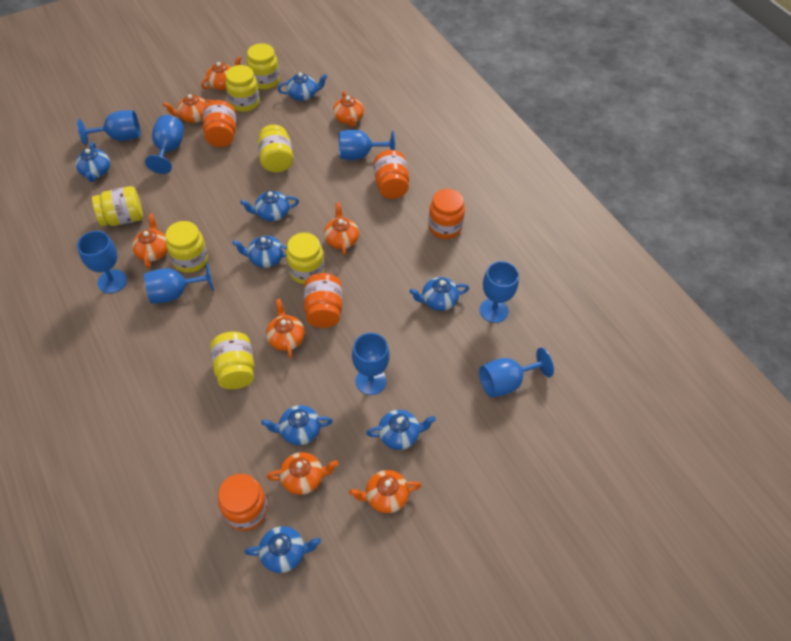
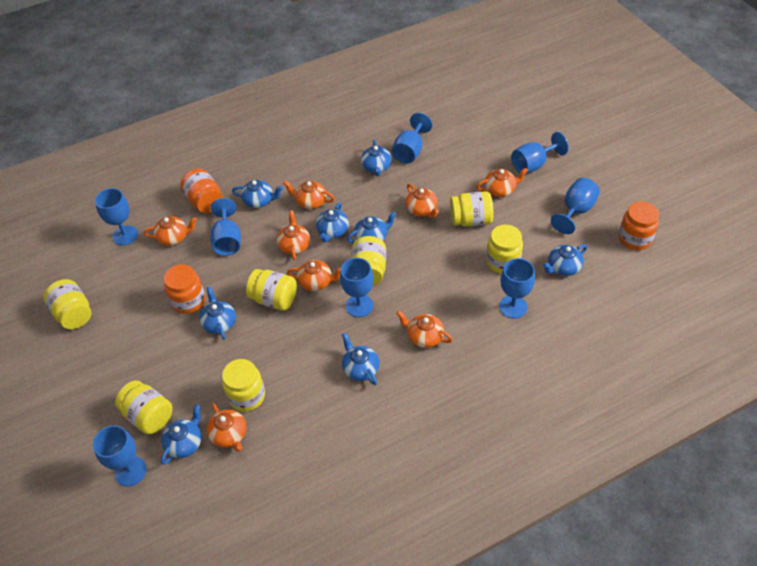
orange jar: 5 -> 3

